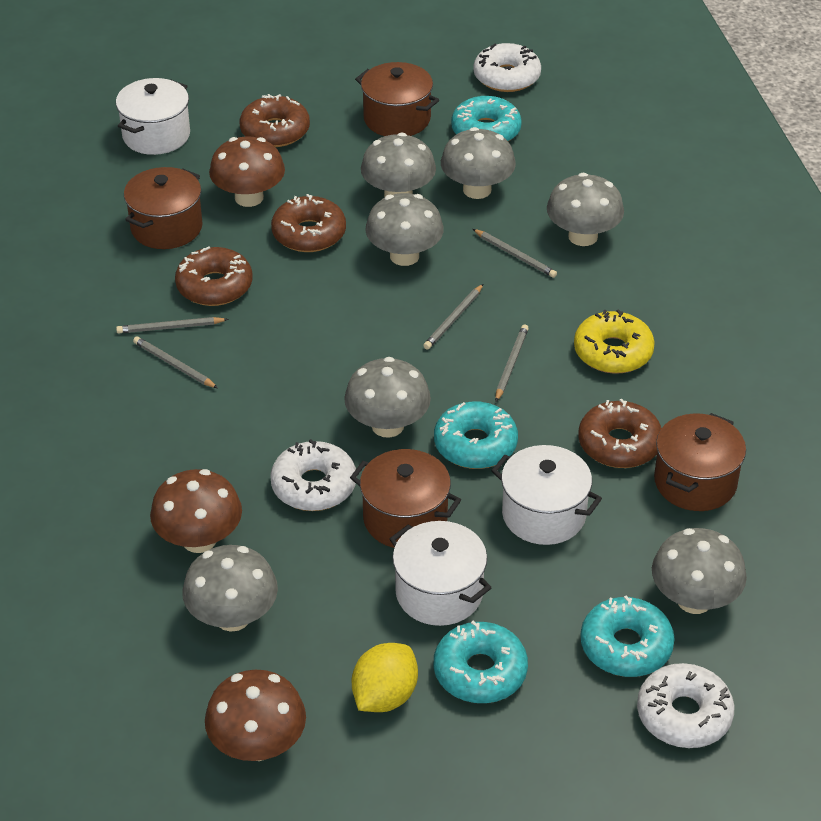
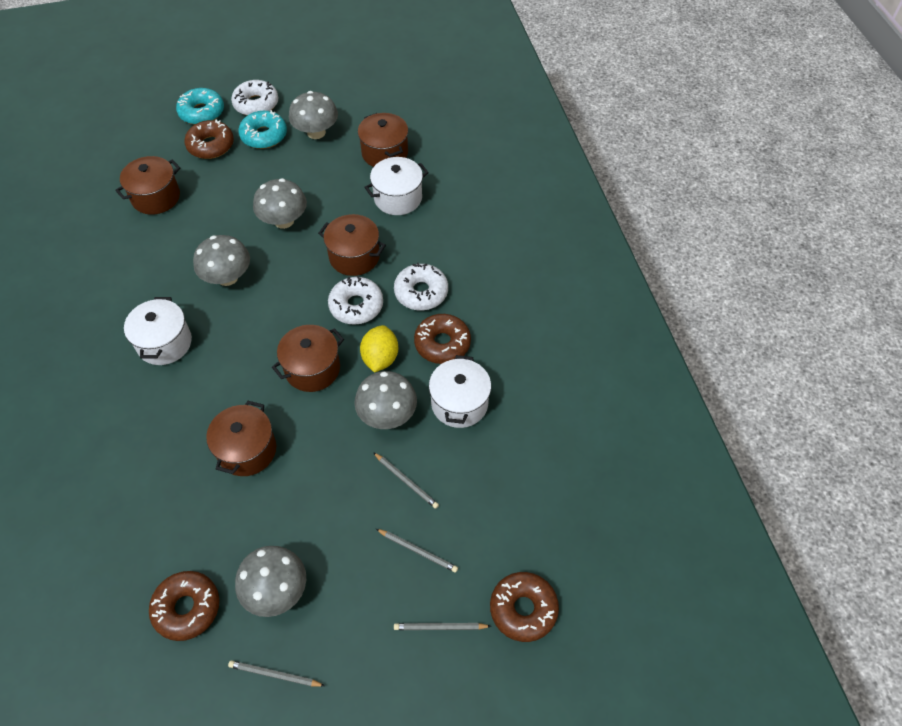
brown mushroom: 3 -> 0
brown pot: 4 -> 5
grey mushroom: 7 -> 5
grey pencil: 5 -> 4
turquoise donut: 4 -> 2
yellow donut: 1 -> 0

